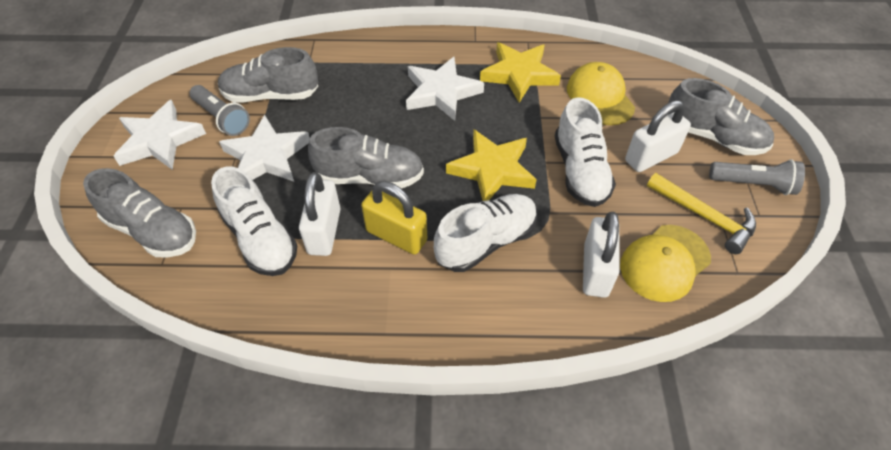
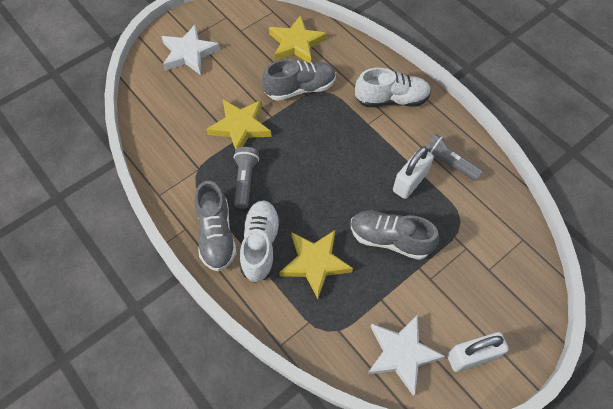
grey shoe: 4 -> 3
white padlock: 3 -> 2
white shoe: 3 -> 2
white star: 3 -> 2
yellow cap: 2 -> 0
yellow hammer: 1 -> 0
yellow padlock: 1 -> 0
yellow star: 2 -> 3

